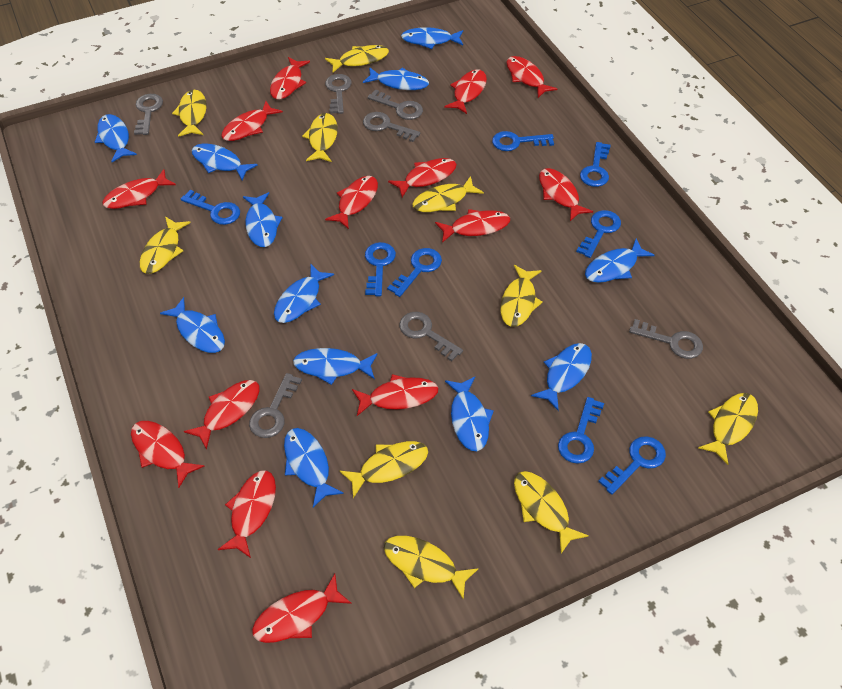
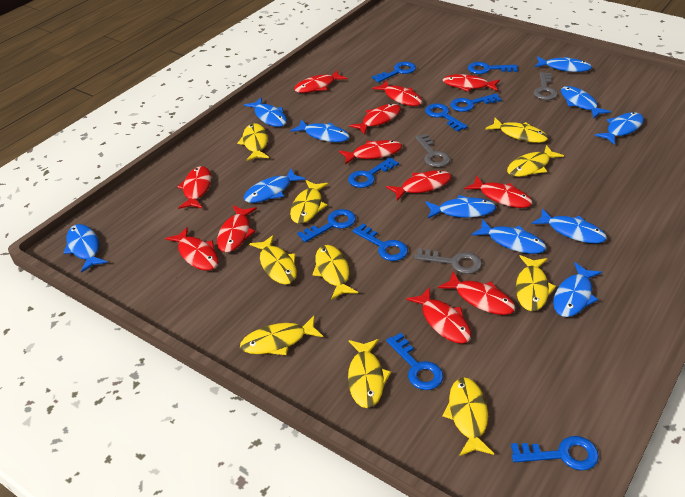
blue fish: 12 -> 11
blue key: 8 -> 9
grey key: 7 -> 3
red fish: 14 -> 12

